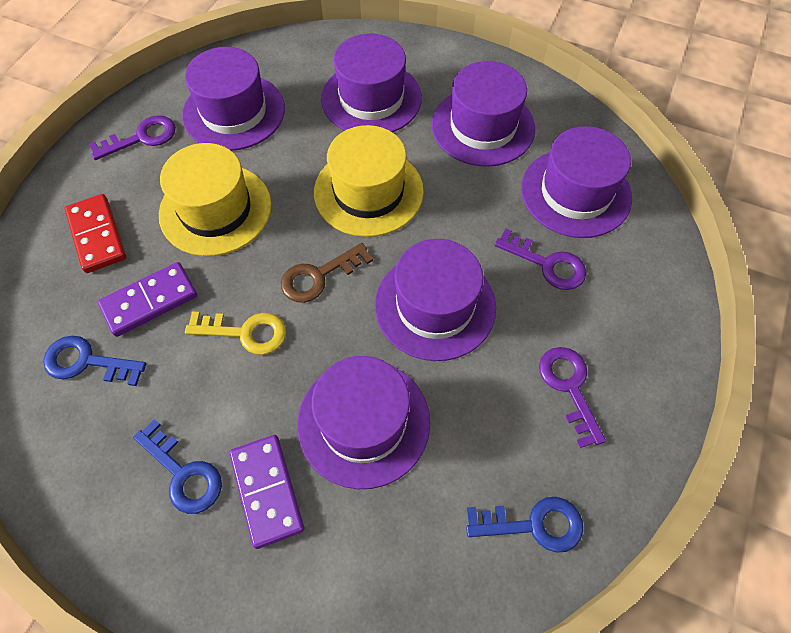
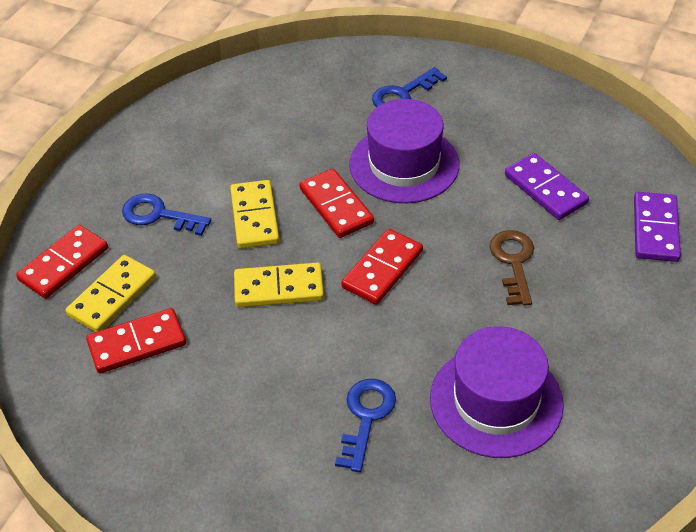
purple hat: 6 -> 2
purple key: 3 -> 0
red domino: 1 -> 4
yellow domino: 0 -> 3
yellow hat: 2 -> 0
yellow key: 1 -> 0

